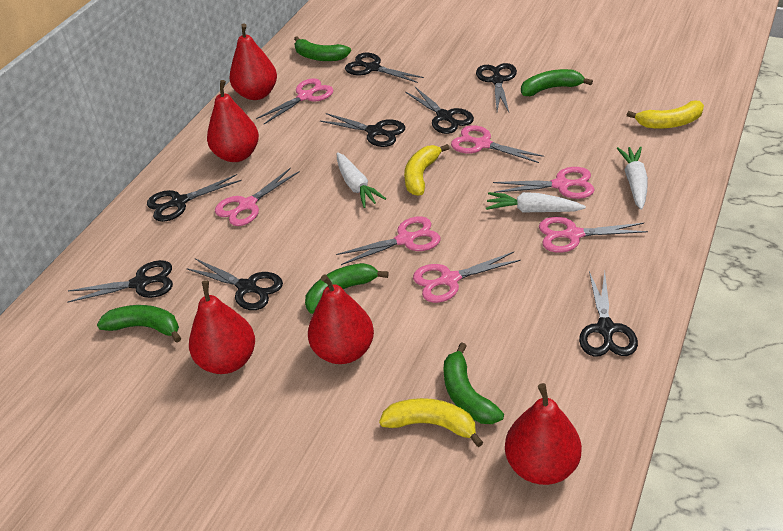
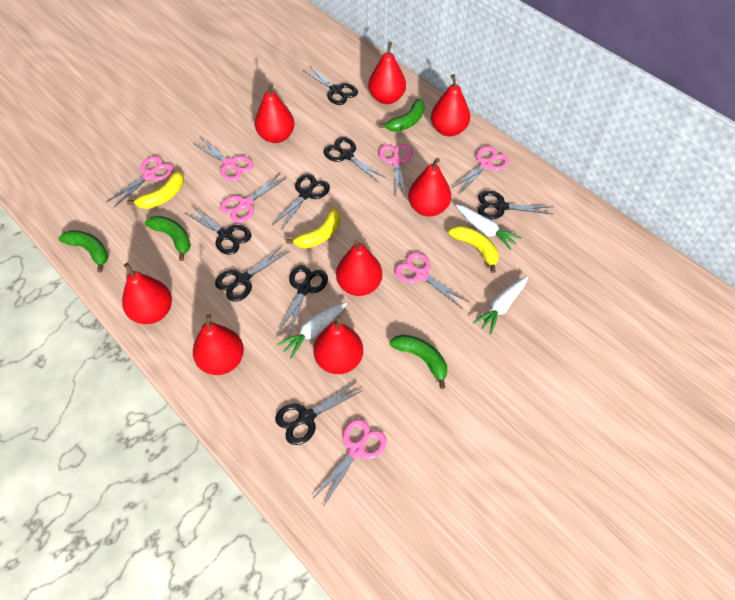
green banana: 5 -> 4
red pear: 5 -> 8

